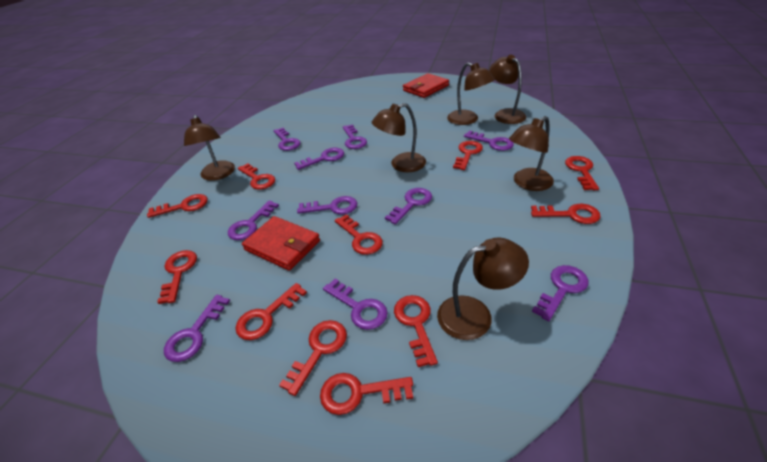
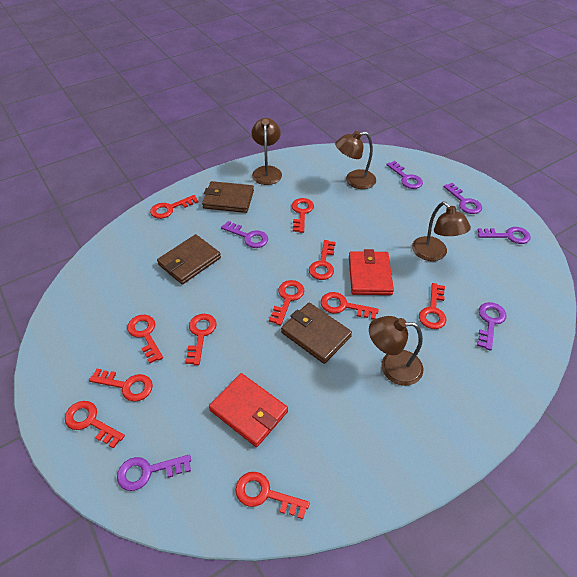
brown lamp: 6 -> 4
brown wallet: 0 -> 3
purple key: 10 -> 6

